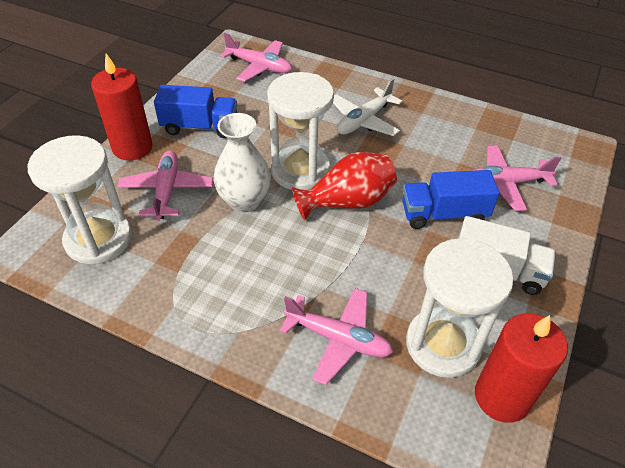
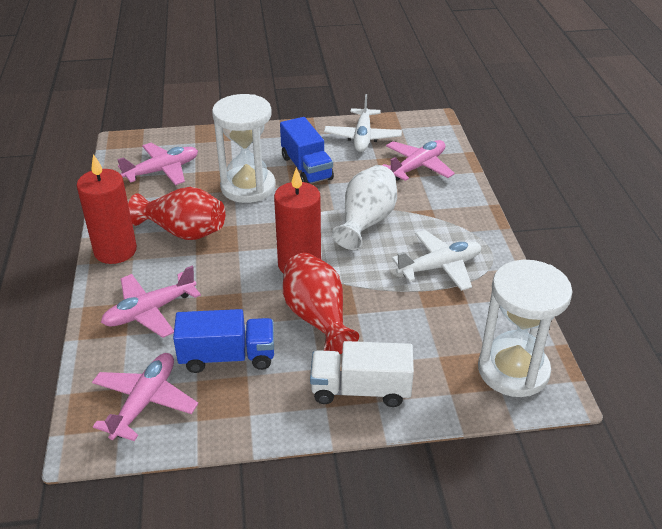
red vase: 1 -> 2
white hourglass: 3 -> 2
white plane: 1 -> 2

